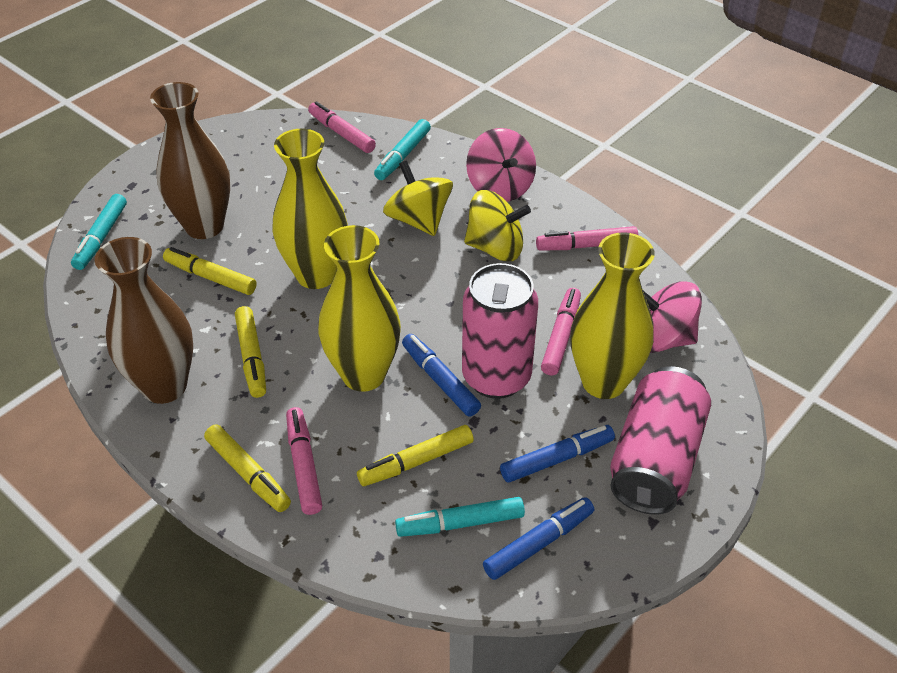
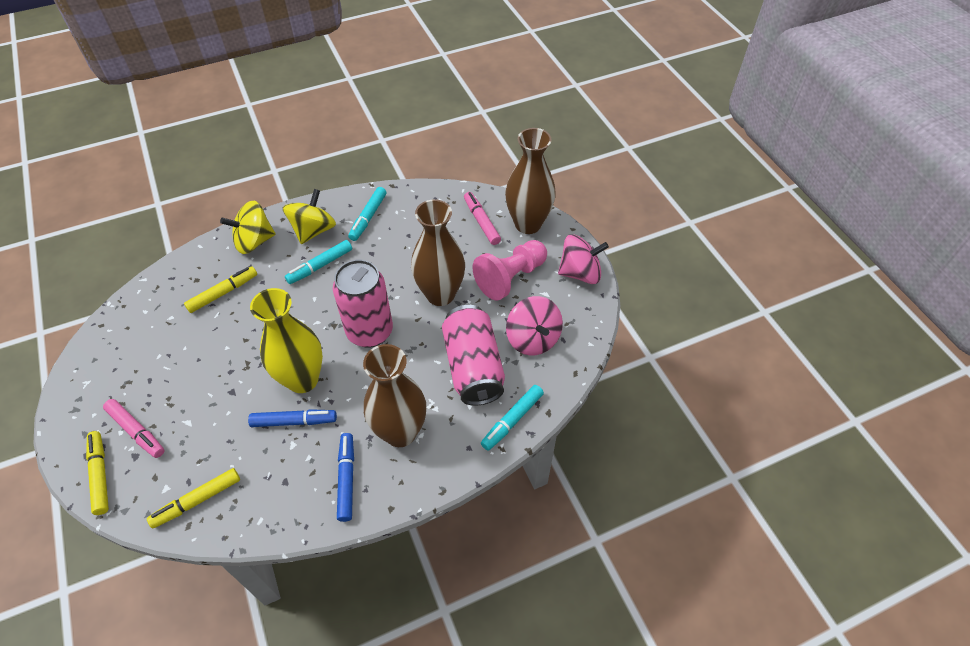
blue marker: 3 -> 2
brown vase: 2 -> 3
pink marker: 4 -> 2
pink pawn: 0 -> 1
yellow marker: 4 -> 3
yellow vase: 3 -> 1

